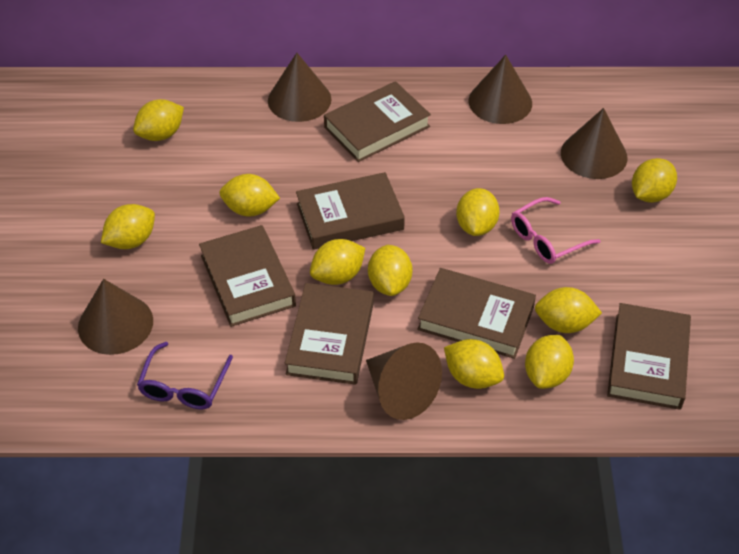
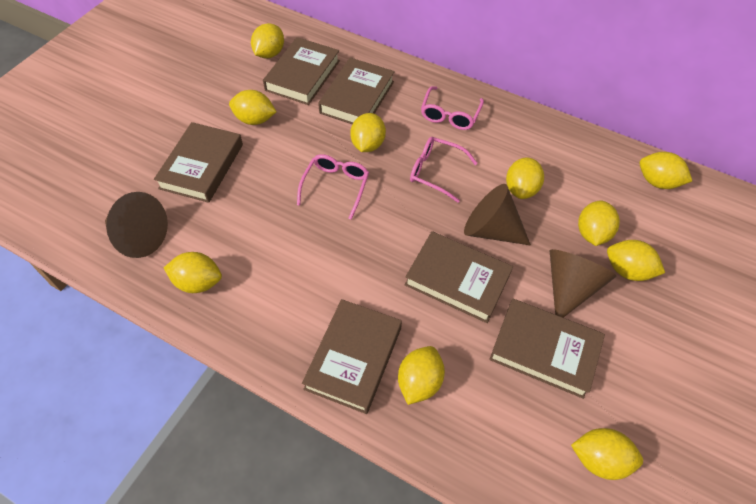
brown cone: 5 -> 3
pink glasses: 1 -> 3
purple glasses: 1 -> 0

